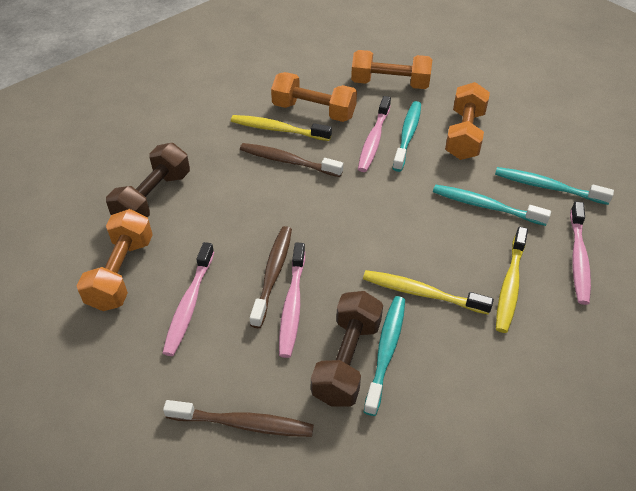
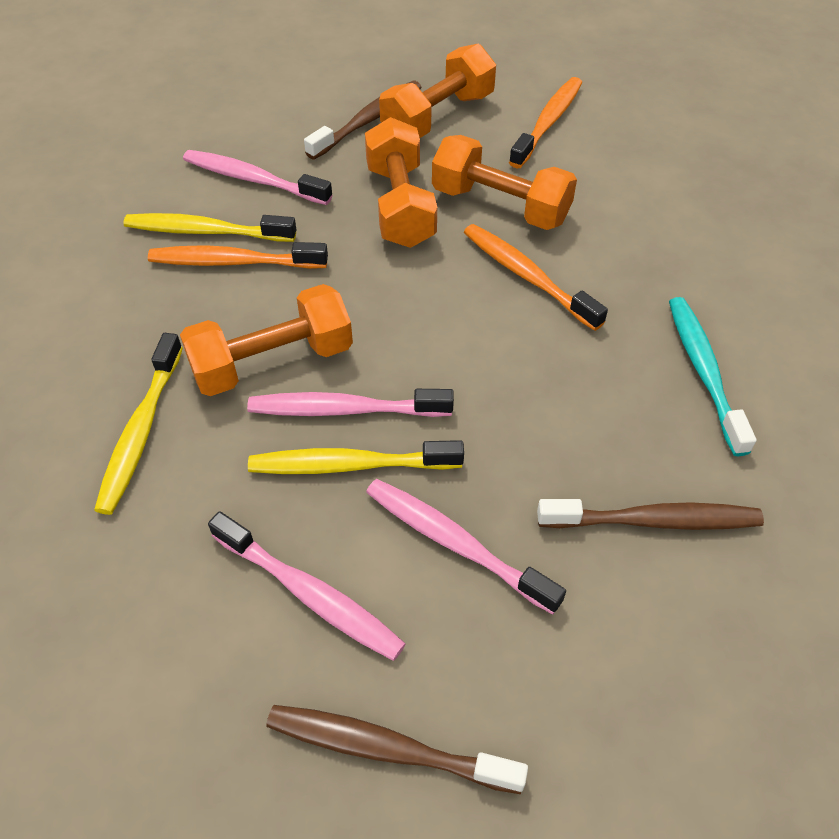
brown dumbbell: 2 -> 0
orange toothbrush: 0 -> 3
turquoise toothbrush: 4 -> 1

